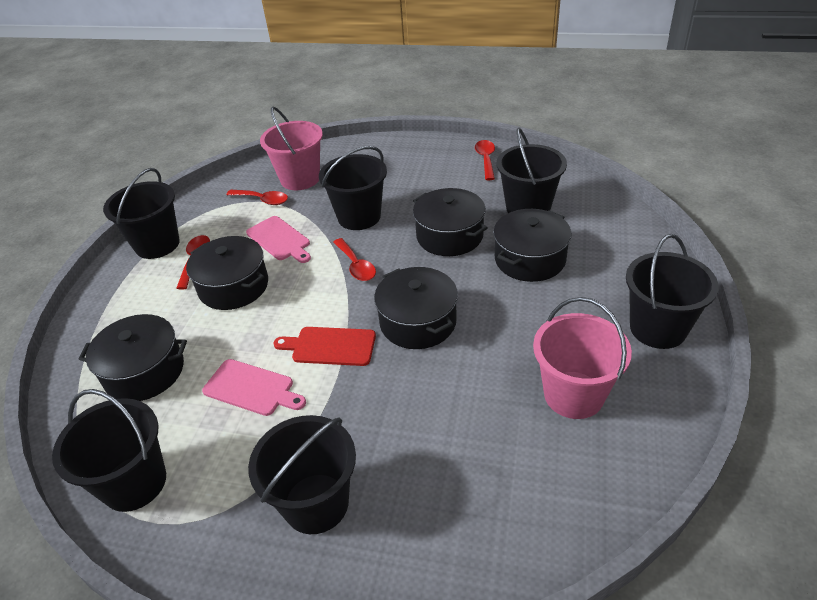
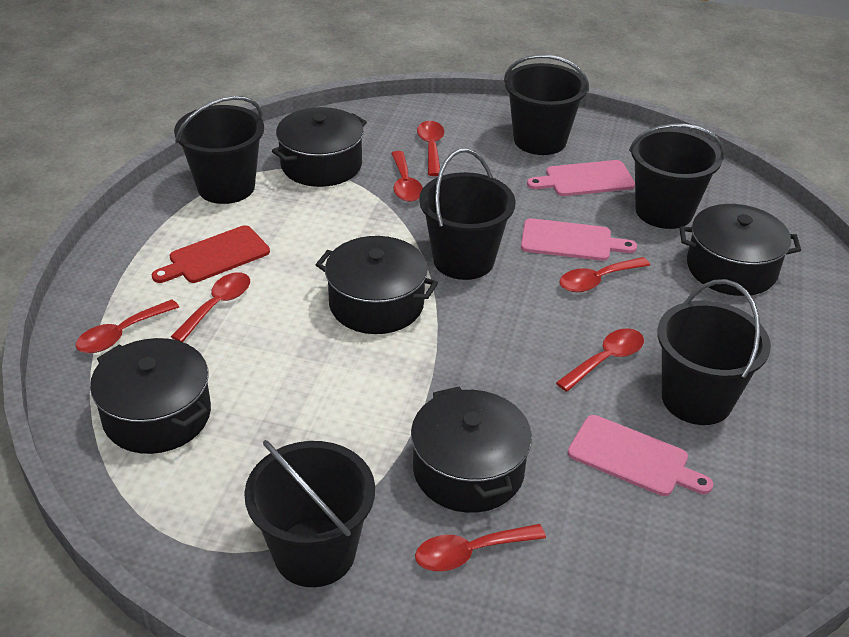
pink bucket: 2 -> 0
pink cutting board: 2 -> 3
red spoon: 4 -> 7

